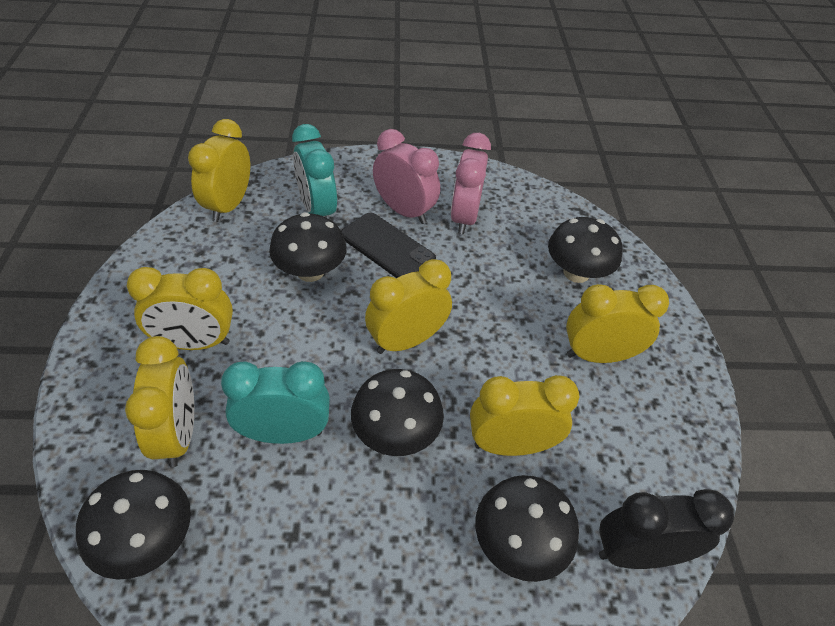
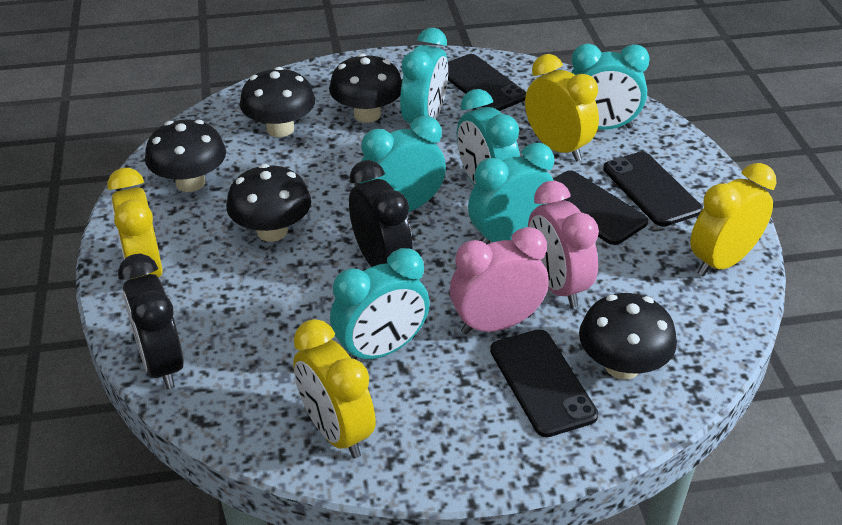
black clock: 1 -> 2
black phone: 1 -> 4
turquoise clock: 2 -> 6
yellow clock: 6 -> 4

